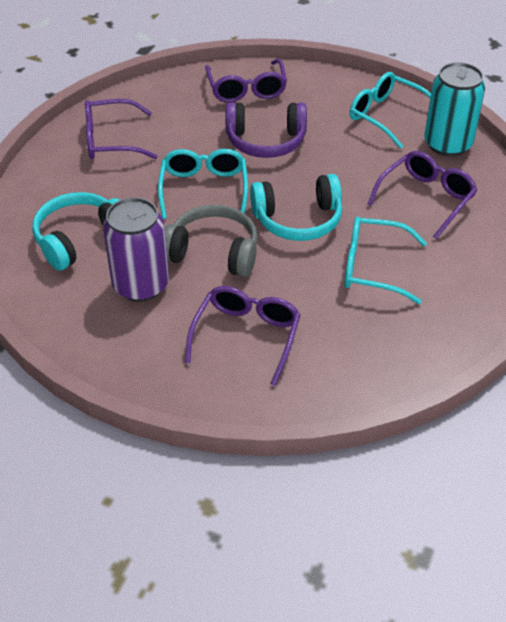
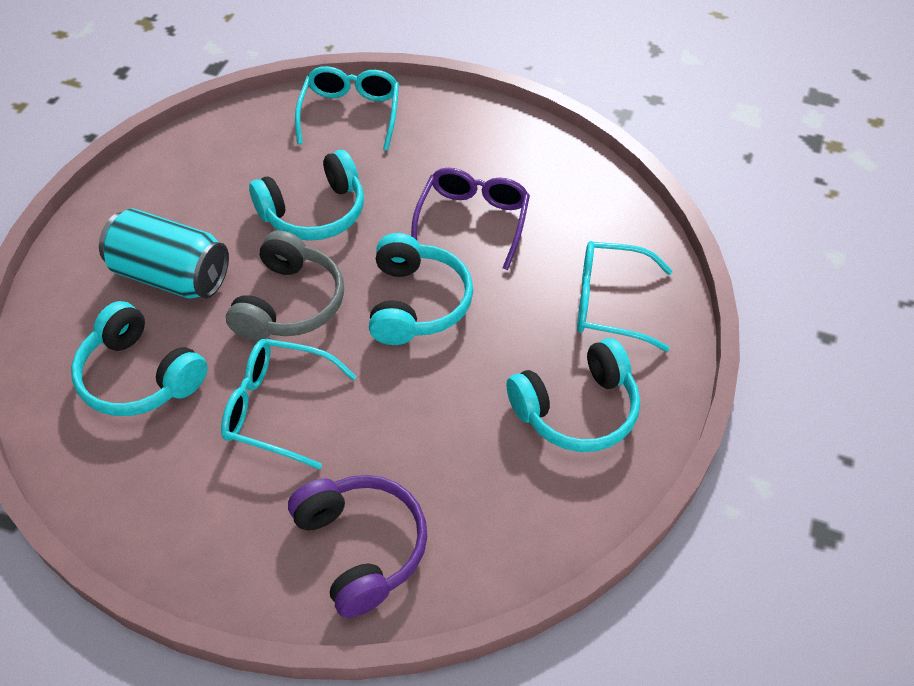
purple can: 1 -> 0
purple glasses: 4 -> 1
turquoise headphones: 2 -> 4

